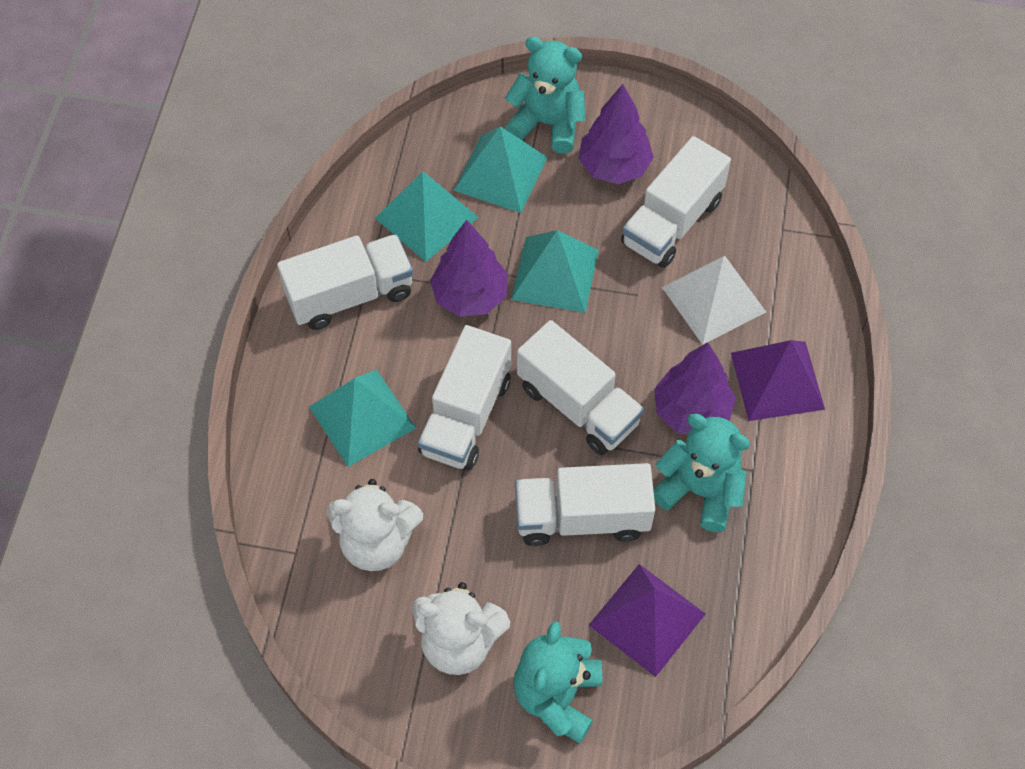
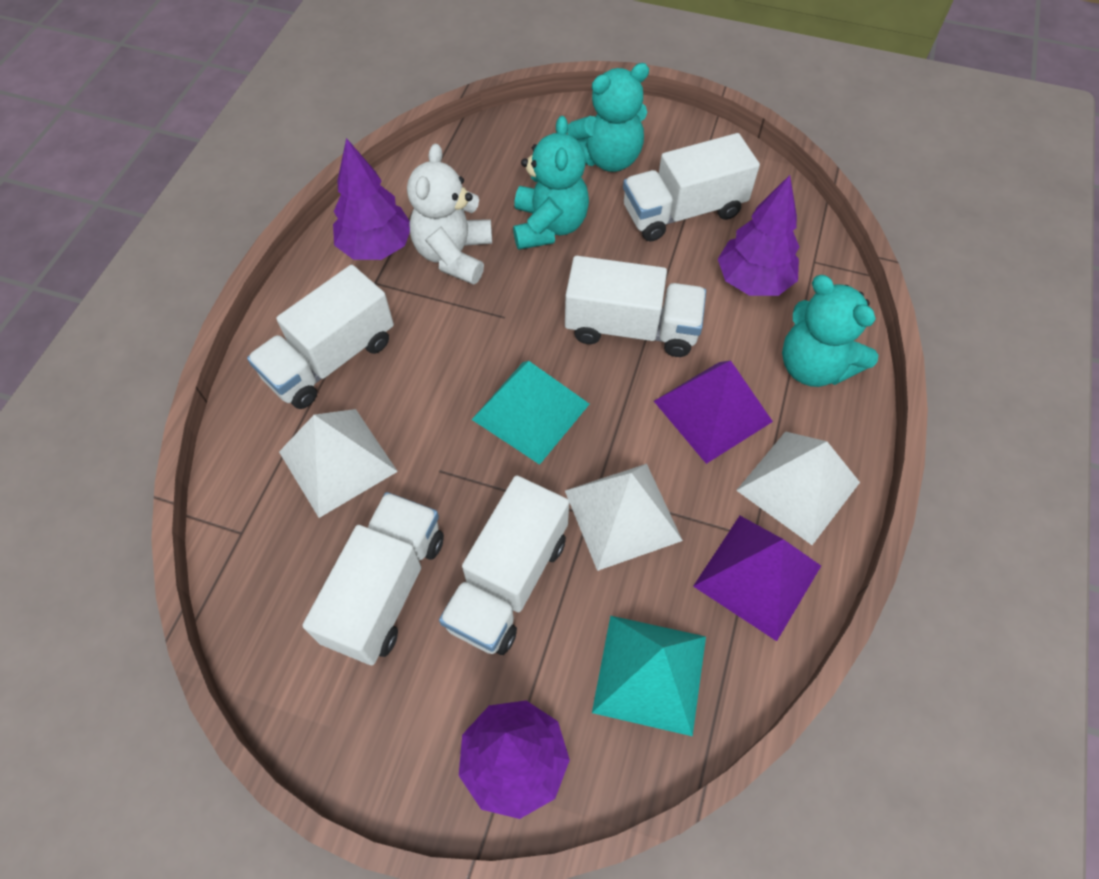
turquoise pyramid: 4 -> 2
white pyramid: 1 -> 3
white teddy bear: 2 -> 1

